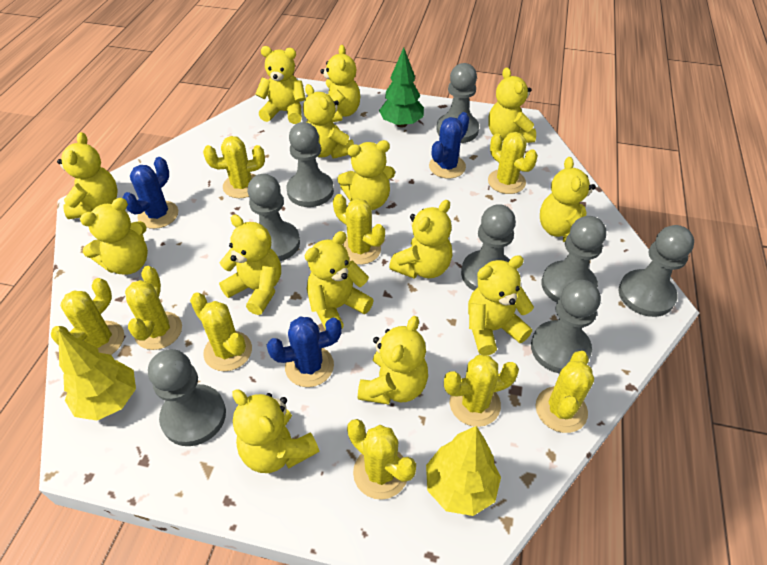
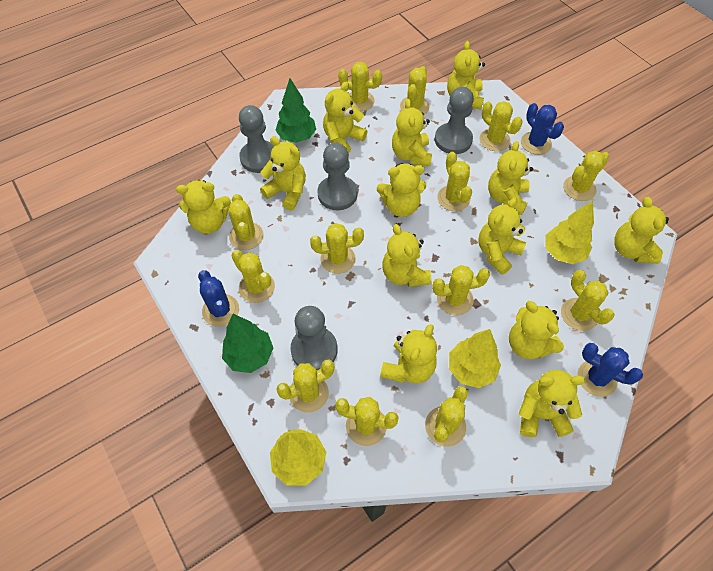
green tree: 1 -> 2
grey pawn: 8 -> 4
yellow cactus: 9 -> 13
yellow teddy bear: 14 -> 13
yellow tree: 2 -> 3

